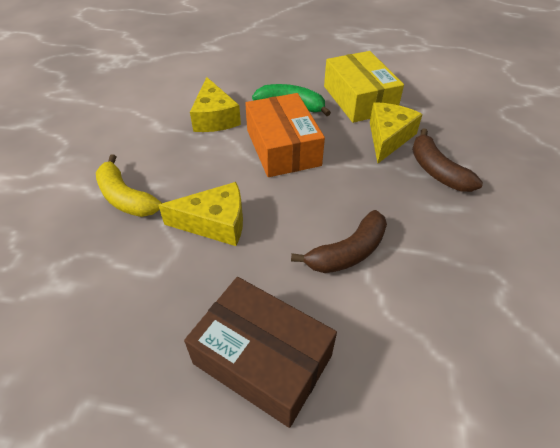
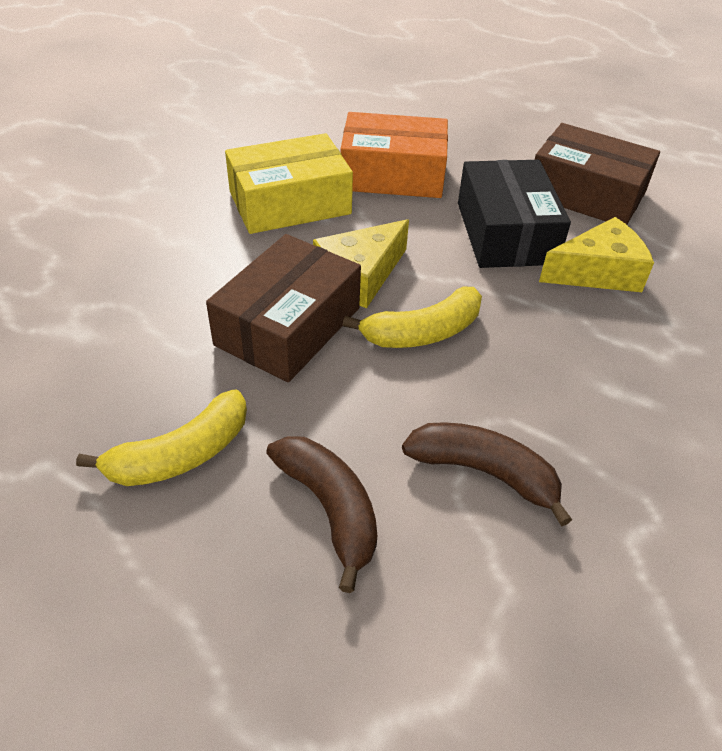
black box: 0 -> 1
brown box: 1 -> 2
green banana: 1 -> 0
yellow banana: 1 -> 2
yellow cheese: 3 -> 2

